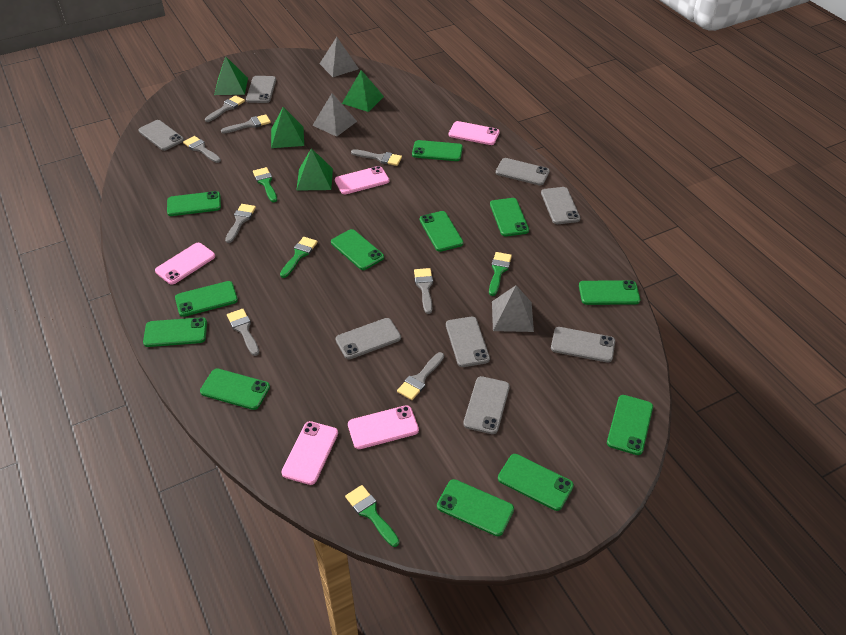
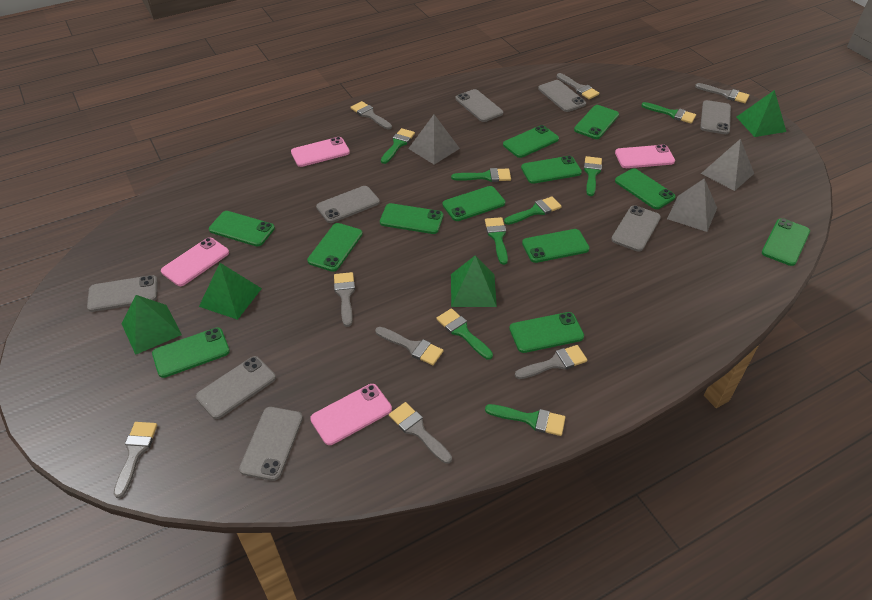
green brush: 4 -> 8
pink phone: 5 -> 4

